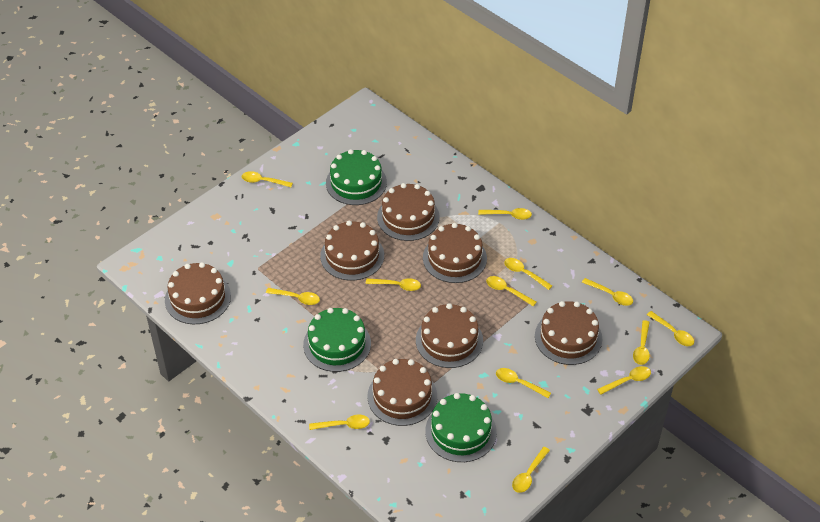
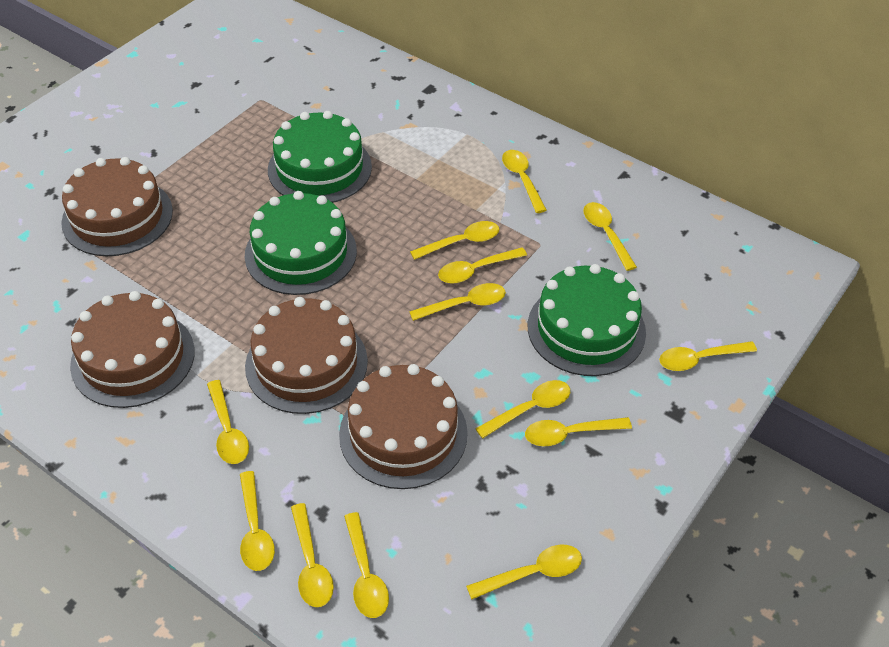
brown cake: 7 -> 4

